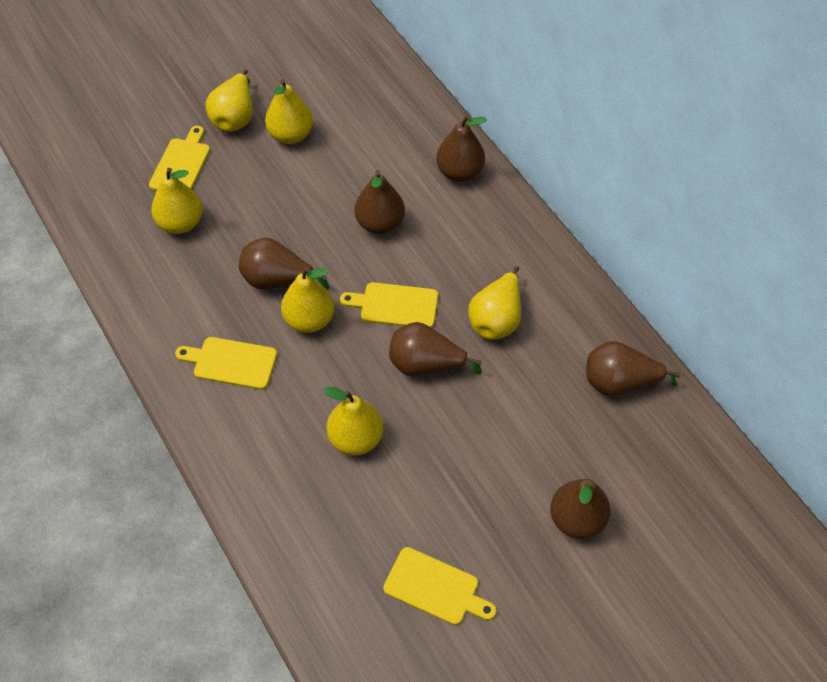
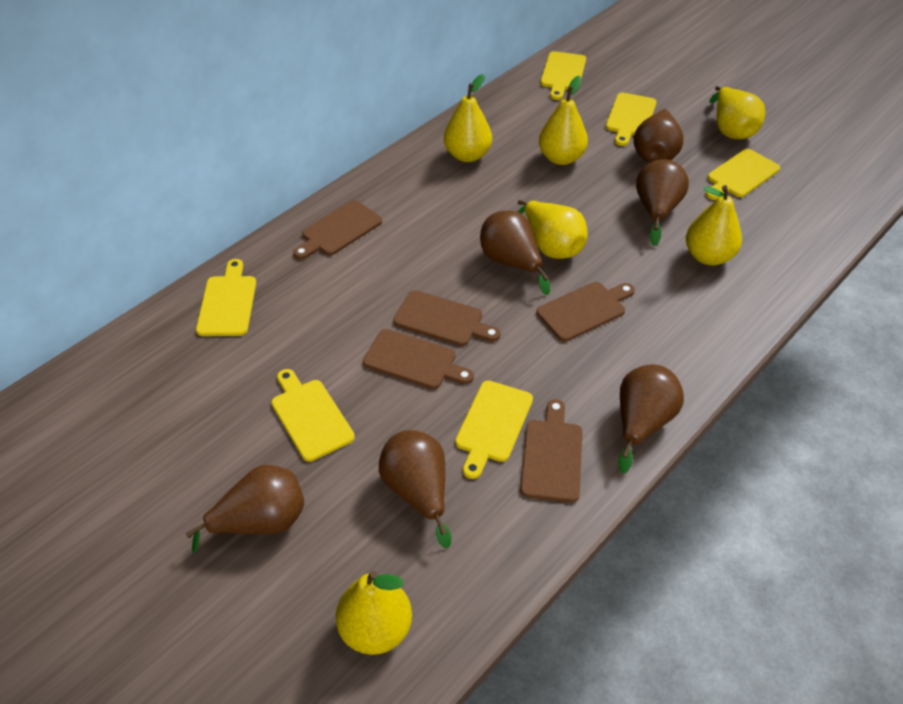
brown cutting board: 0 -> 5
yellow cutting board: 4 -> 6

